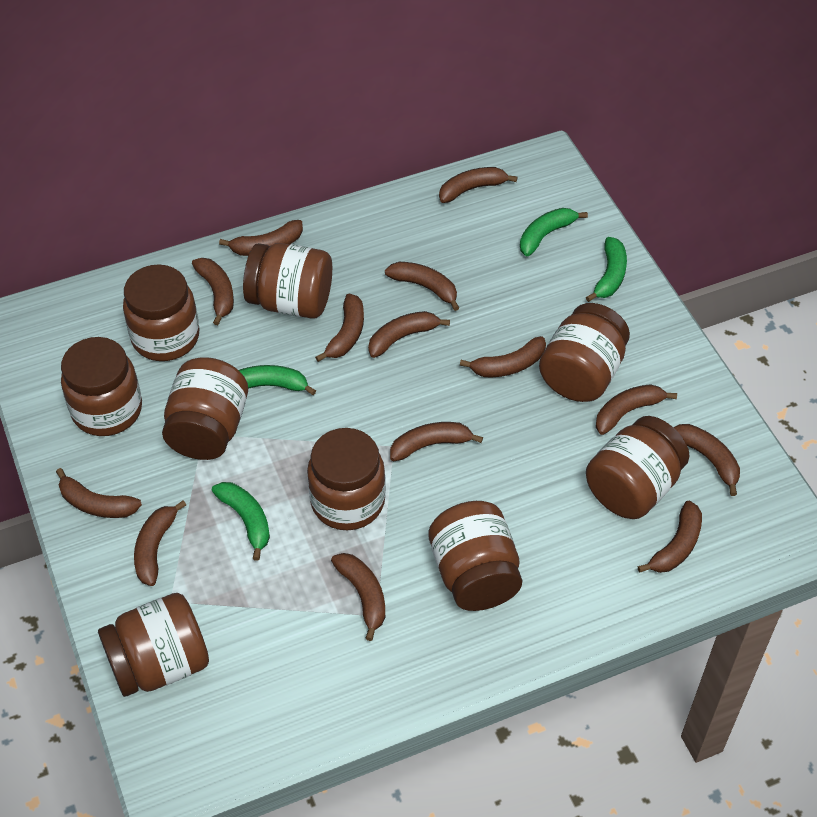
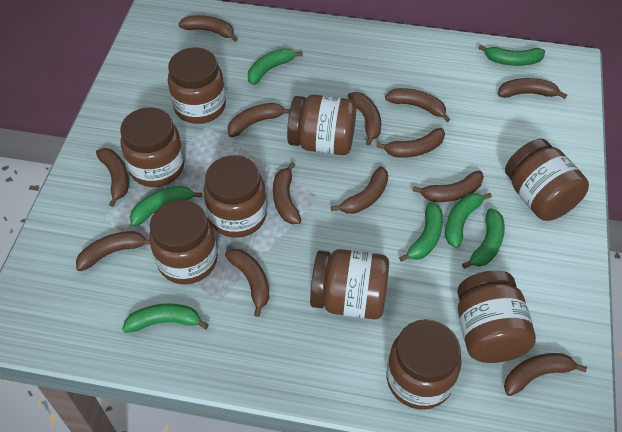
brown banana: 14 -> 13
green banana: 4 -> 7

